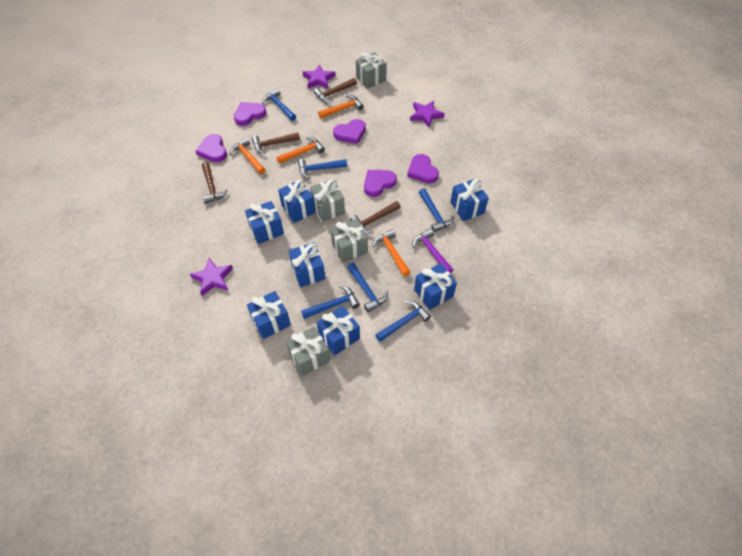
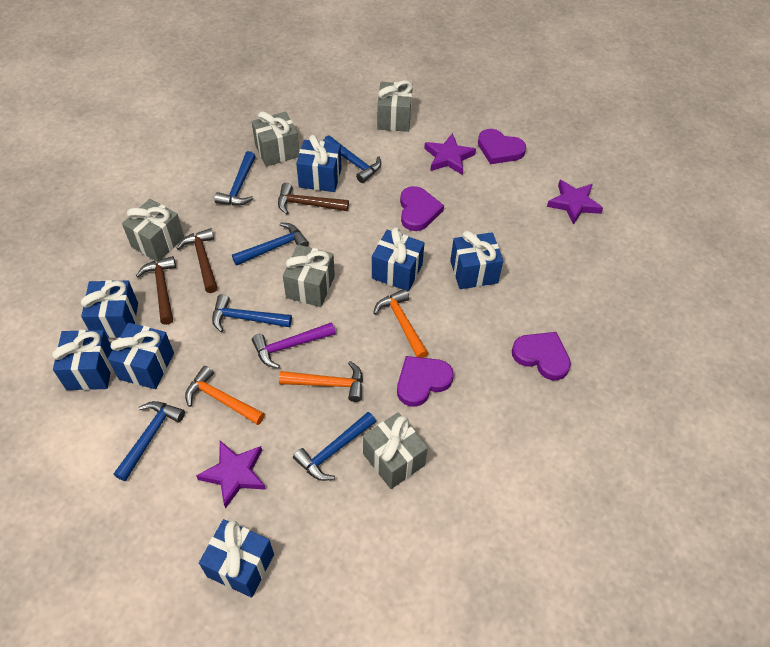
brown hammer: 4 -> 3
grey gift: 4 -> 5
orange hammer: 4 -> 3
purple heart: 5 -> 4

